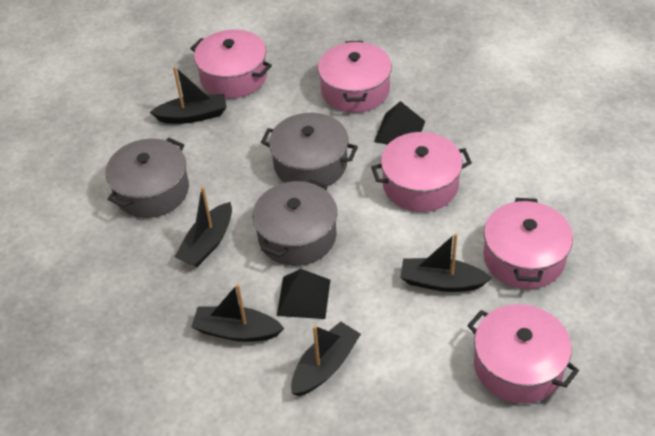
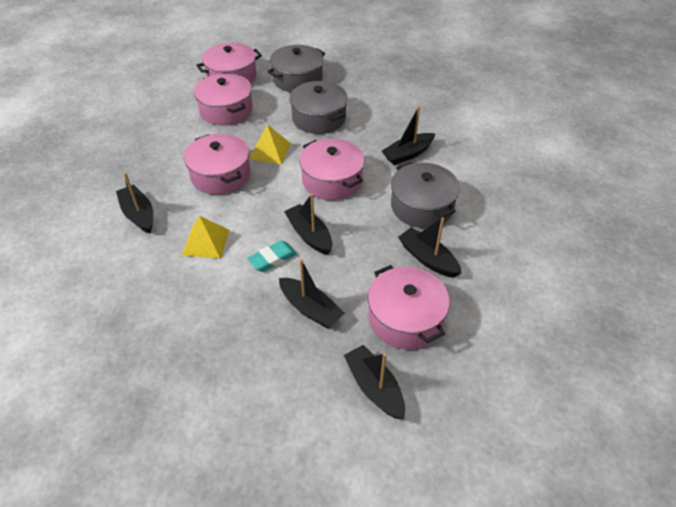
black boat: 5 -> 6
black pyramid: 2 -> 0
turquoise eraser: 0 -> 1
yellow pyramid: 0 -> 2

